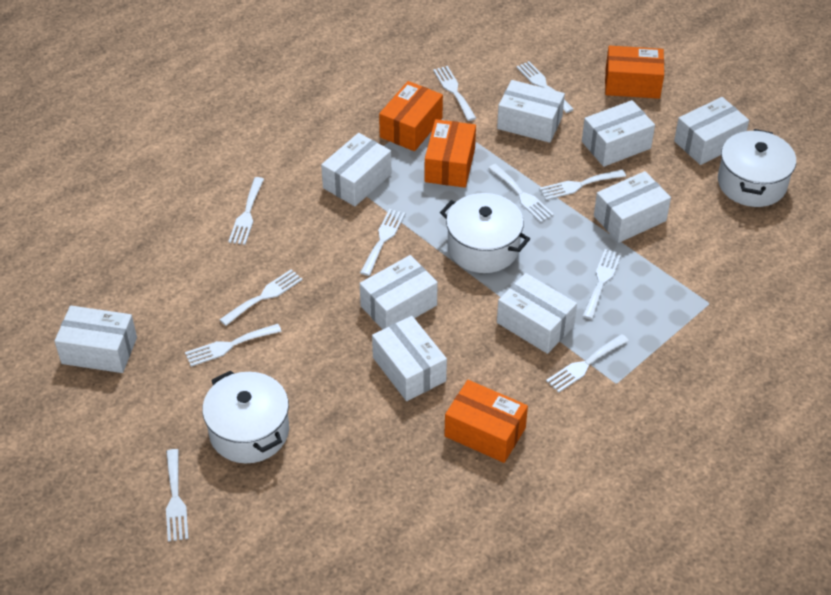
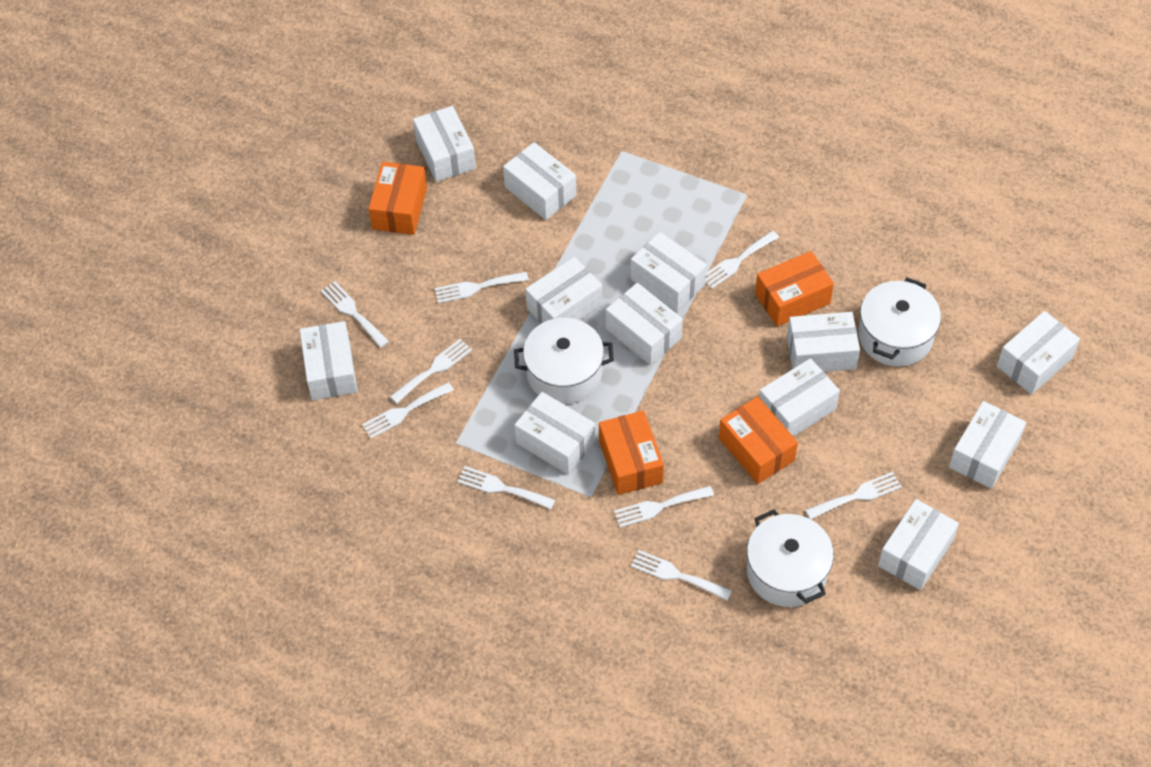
white box: 9 -> 12
white fork: 11 -> 9

